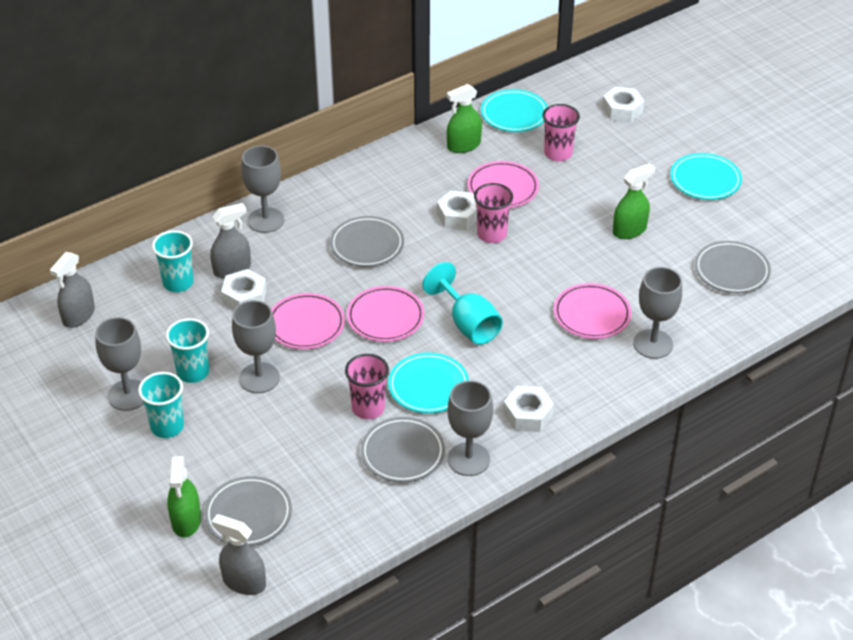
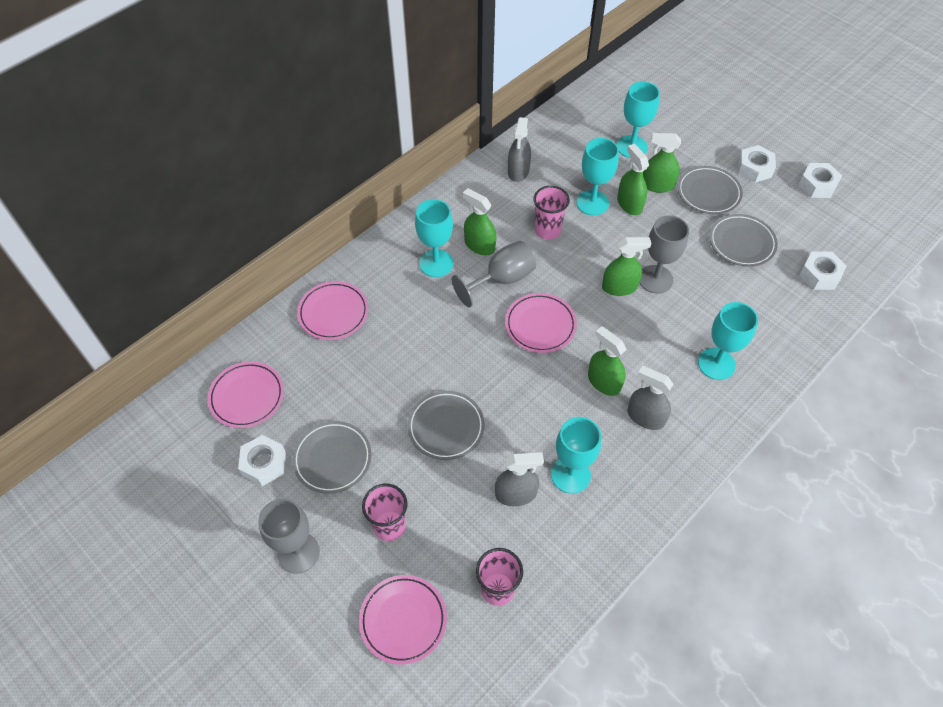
green spray bottle: 3 -> 5
grey goblet: 5 -> 3
turquoise cup: 3 -> 0
turquoise goblet: 1 -> 5
turquoise plate: 3 -> 0

